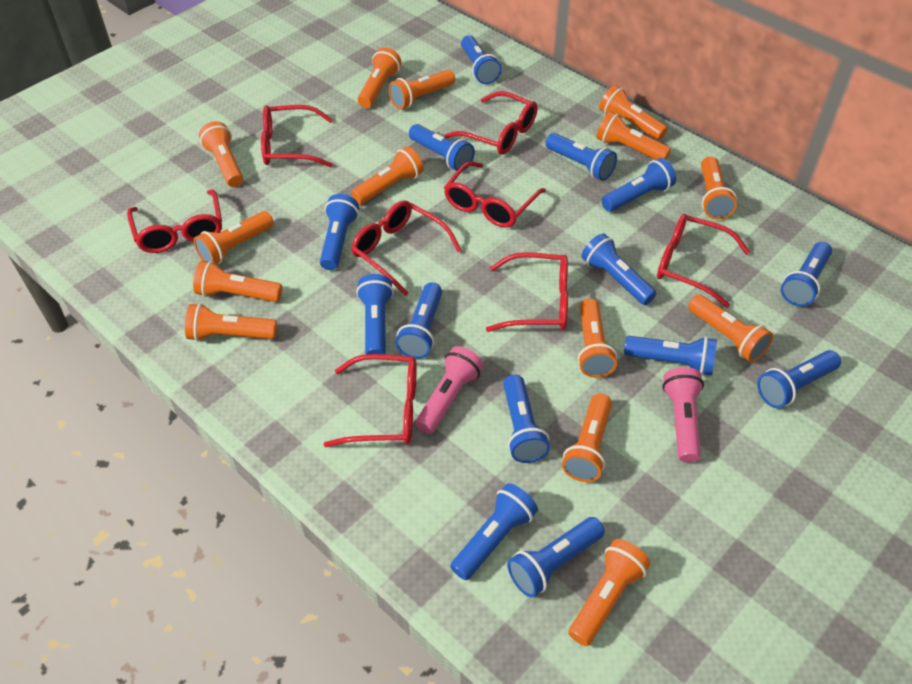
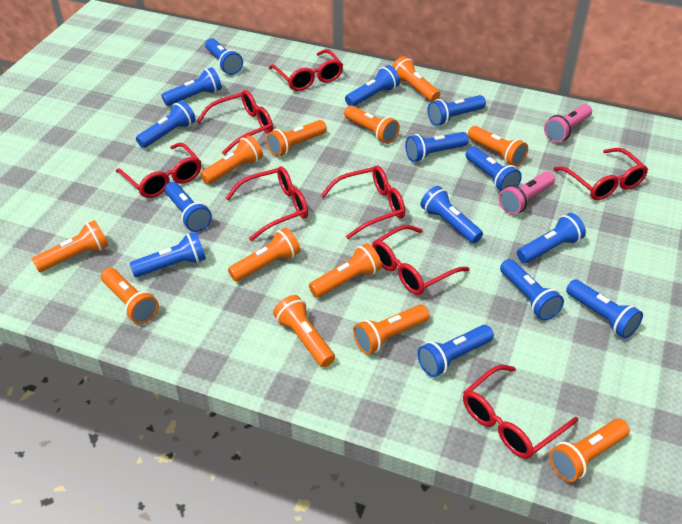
orange flashlight: 14 -> 12

